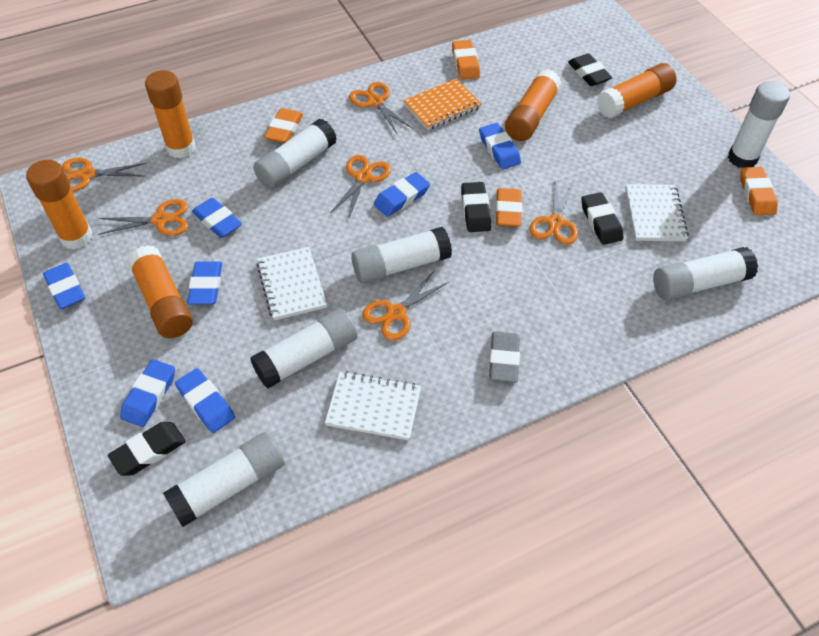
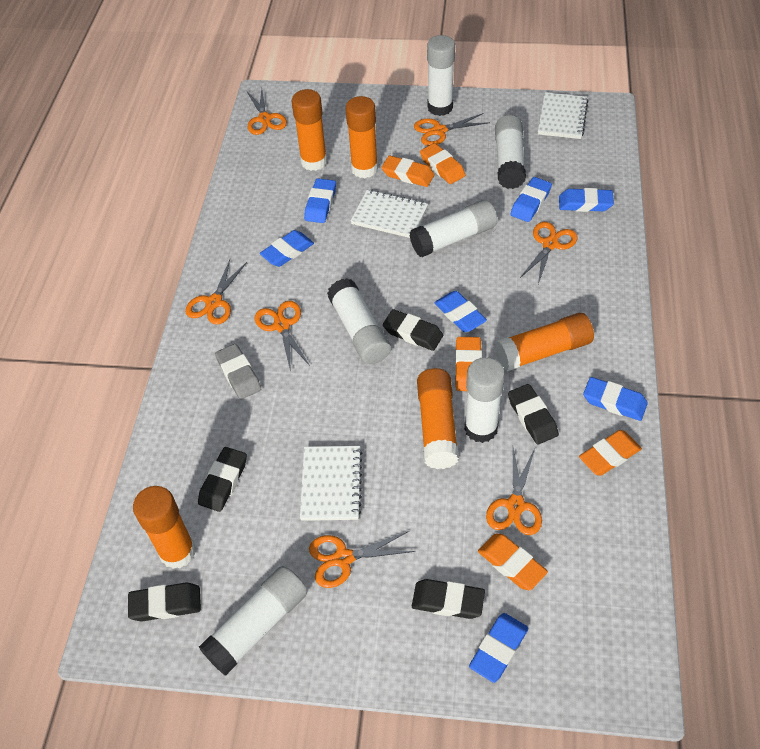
black eraser: 4 -> 5
orange eraser: 4 -> 5
orange notebook: 1 -> 0
orange scissors: 6 -> 7

